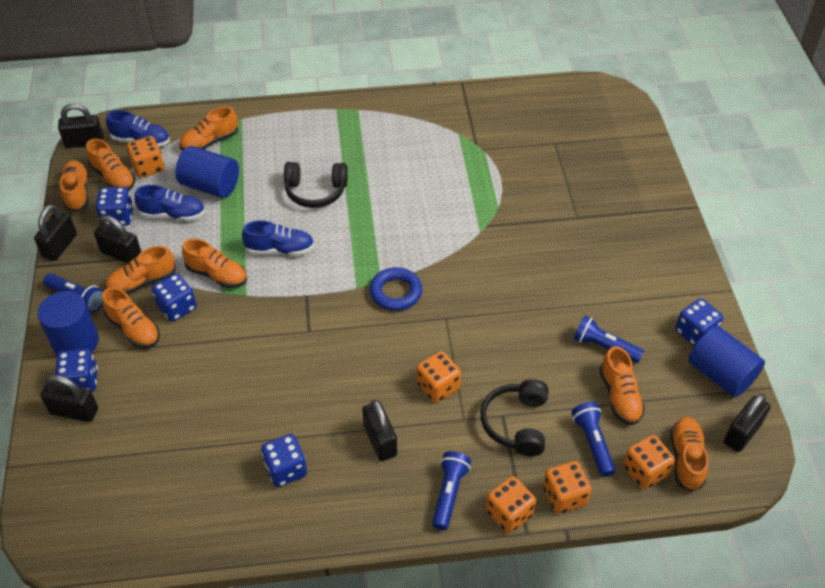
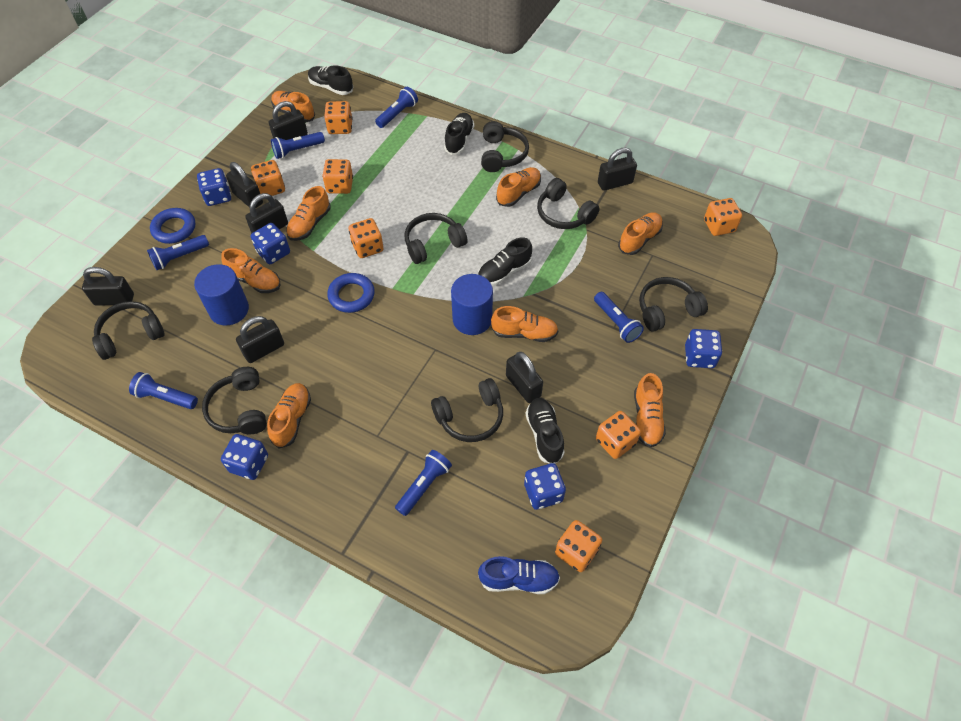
black headphones: 2 -> 7
black padlock: 6 -> 7
black shoe: 0 -> 4
blue cylinder: 3 -> 2
blue flashlight: 4 -> 6
blue ring: 1 -> 2
blue shoe: 3 -> 1
orange dice: 5 -> 7

